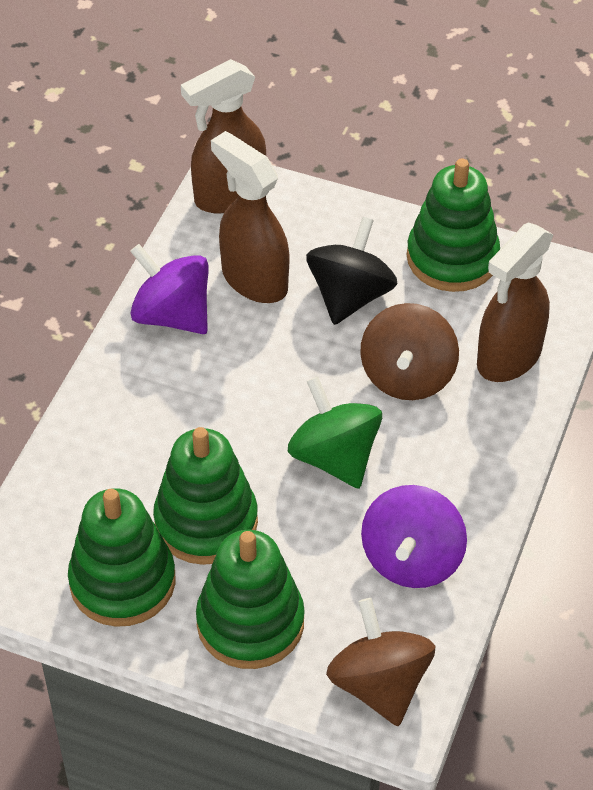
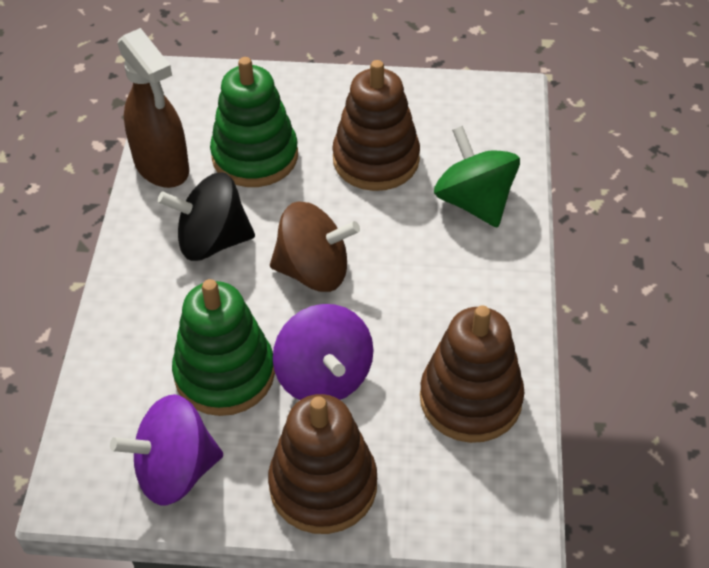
brown spinning top: 2 -> 1
brown spray bottle: 3 -> 1
brown stacking toy: 0 -> 3
green stacking toy: 4 -> 2

